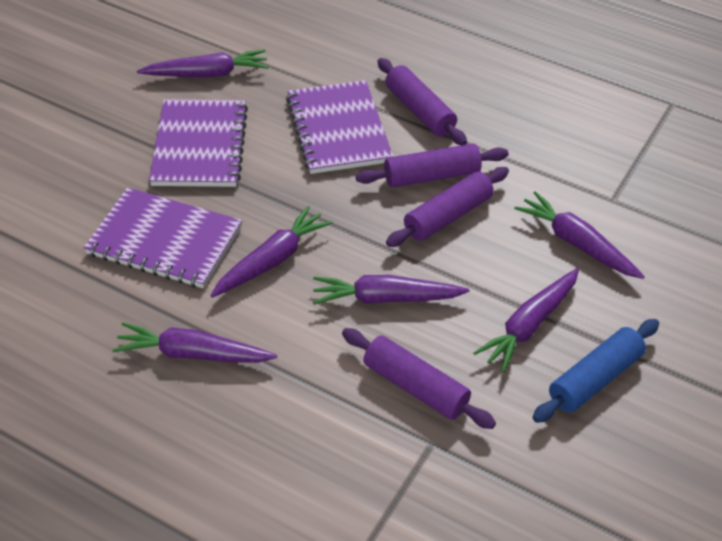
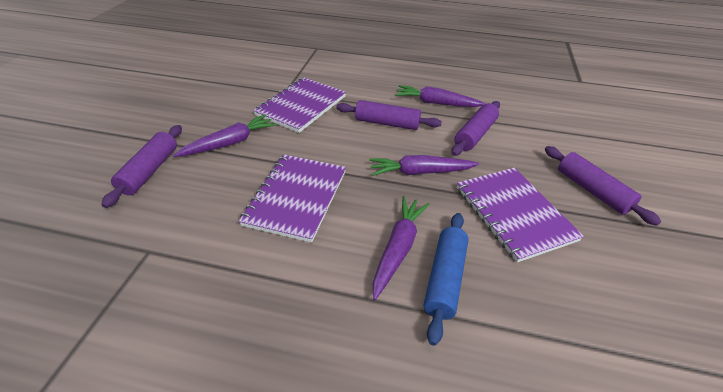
purple carrot: 6 -> 4

